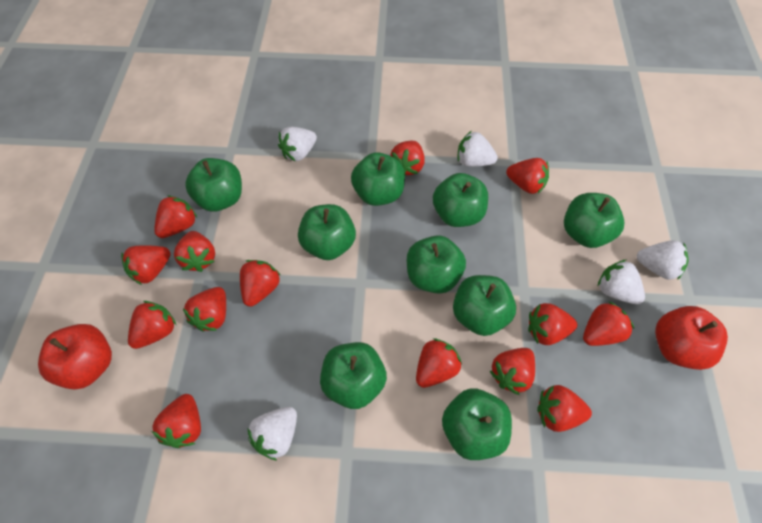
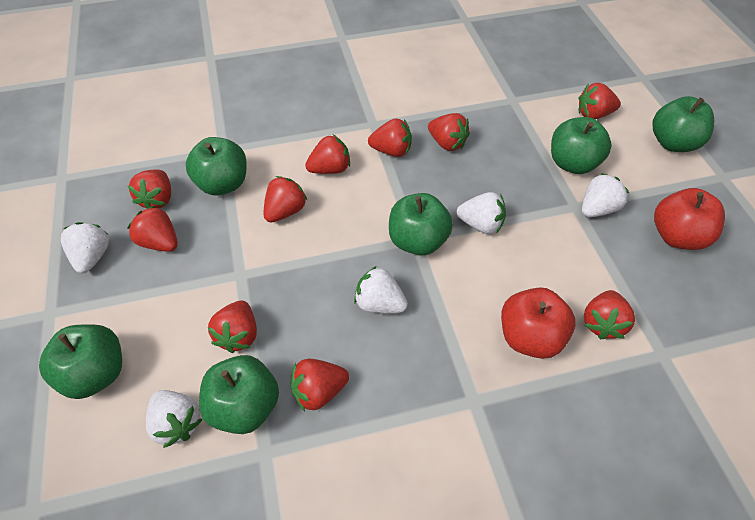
green apple: 9 -> 6
red strawberry: 14 -> 10

